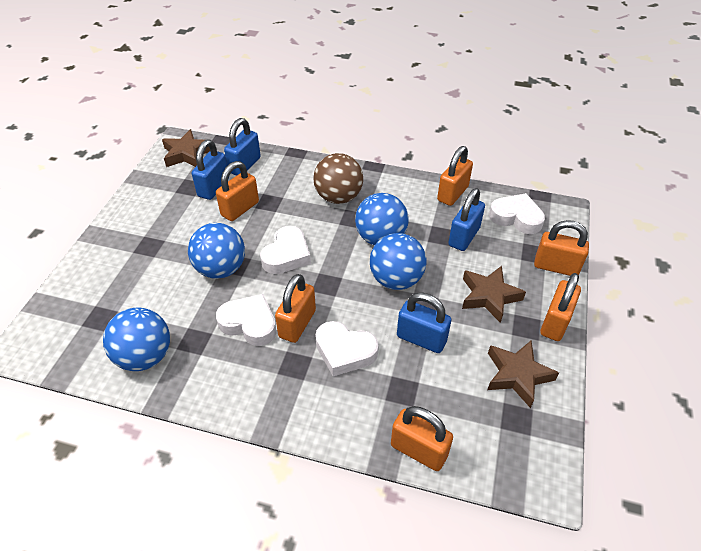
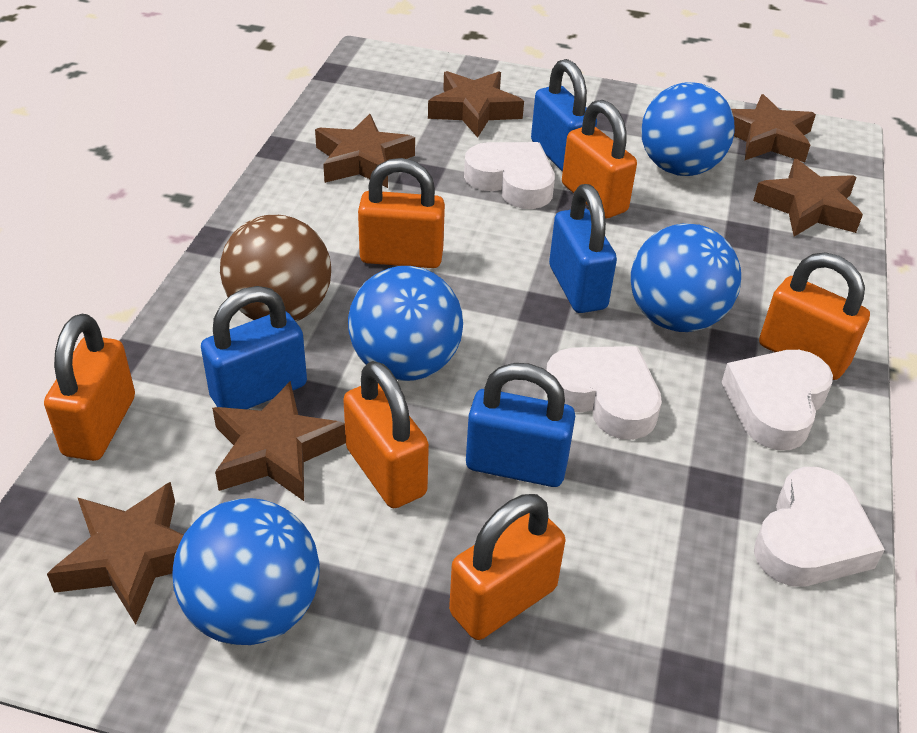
brown star: 3 -> 6

